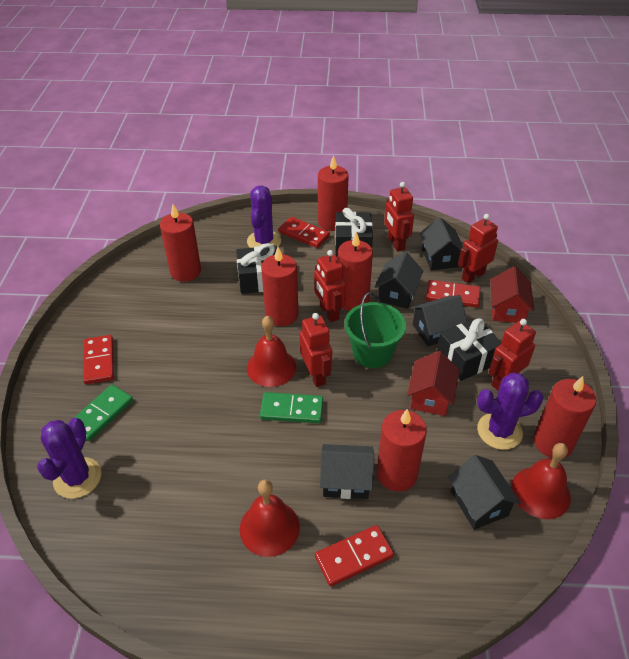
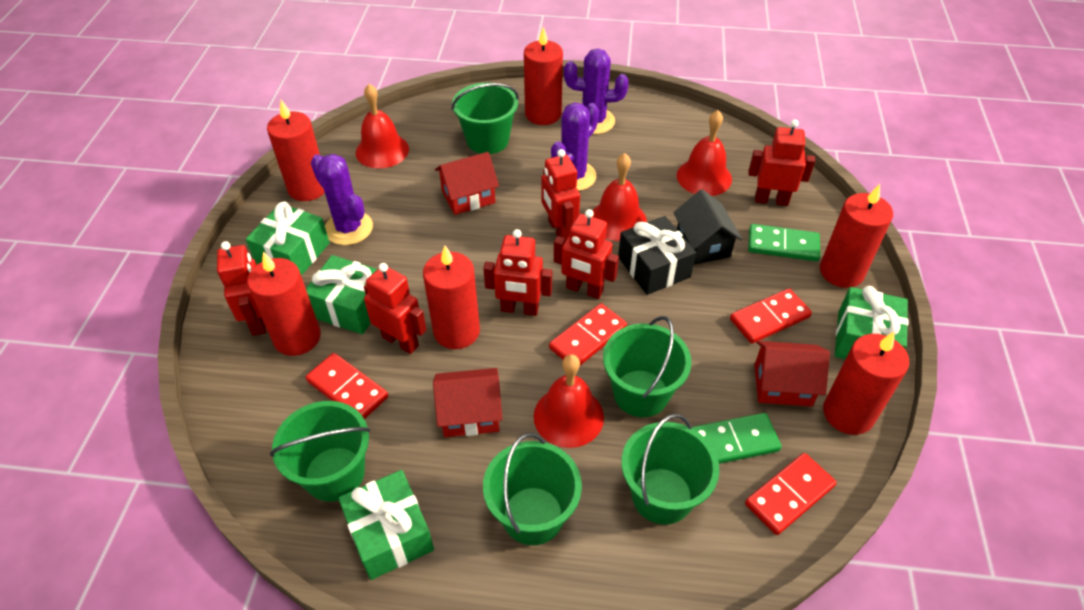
black gift: 3 -> 1
black house: 5 -> 1
green bucket: 1 -> 5
green gift: 0 -> 4
red bell: 3 -> 4
red house: 2 -> 3
red robot: 5 -> 6

